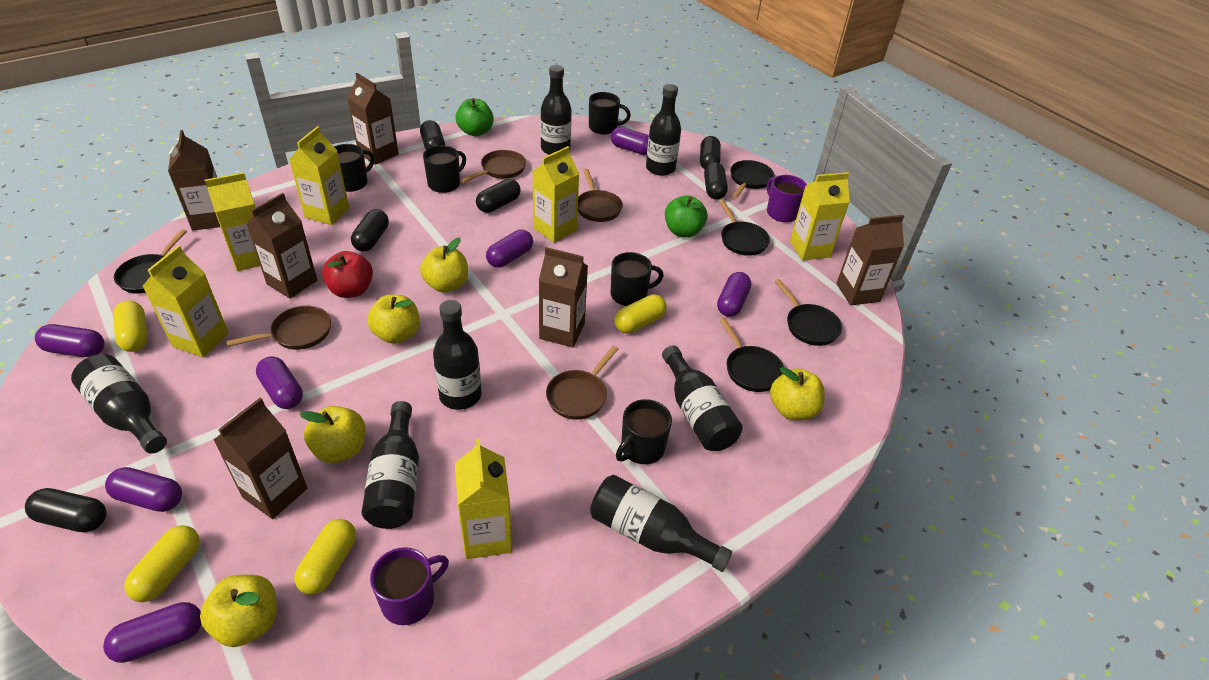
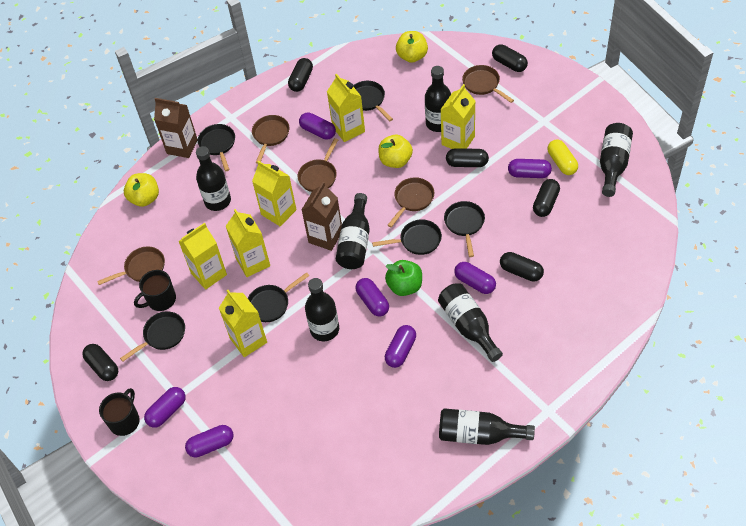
black mug: 5 -> 2
black pan: 5 -> 6
brown carton: 6 -> 2
brown pan: 4 -> 5
green apple: 2 -> 1
purple mug: 2 -> 0
red apple: 1 -> 0
yellow apple: 5 -> 3
yellow capsule: 4 -> 1

